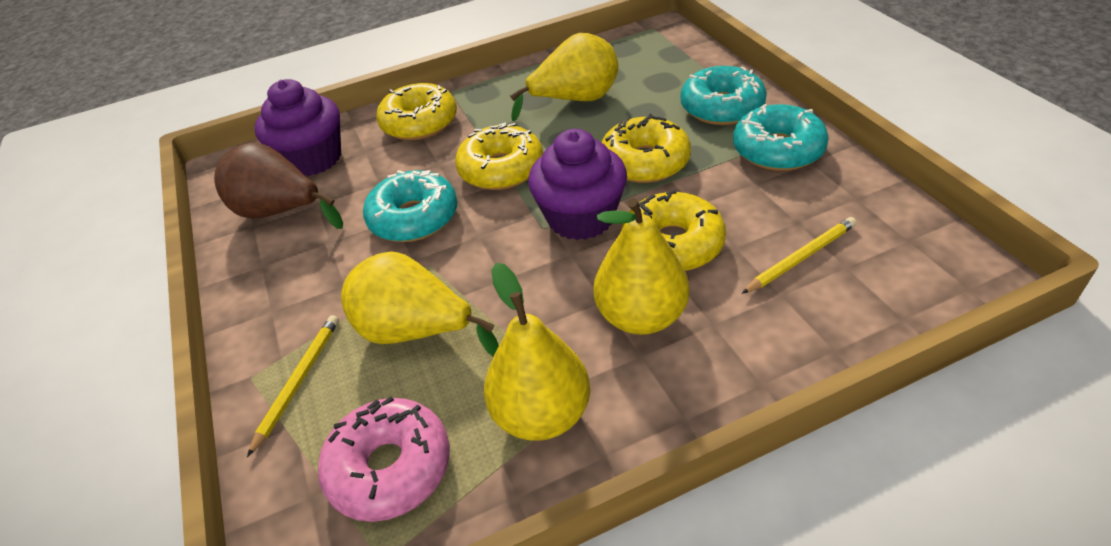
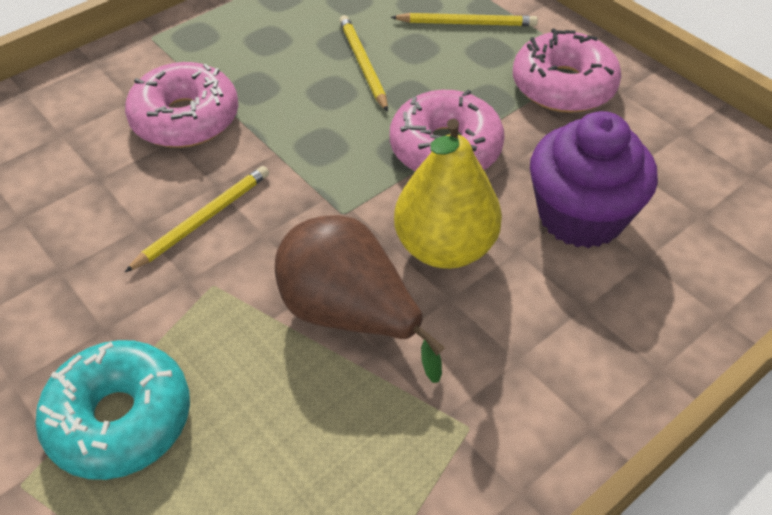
pink donut: 1 -> 3
purple cupcake: 2 -> 1
turquoise donut: 3 -> 1
yellow donut: 4 -> 0
yellow pear: 4 -> 1
yellow pencil: 2 -> 3

